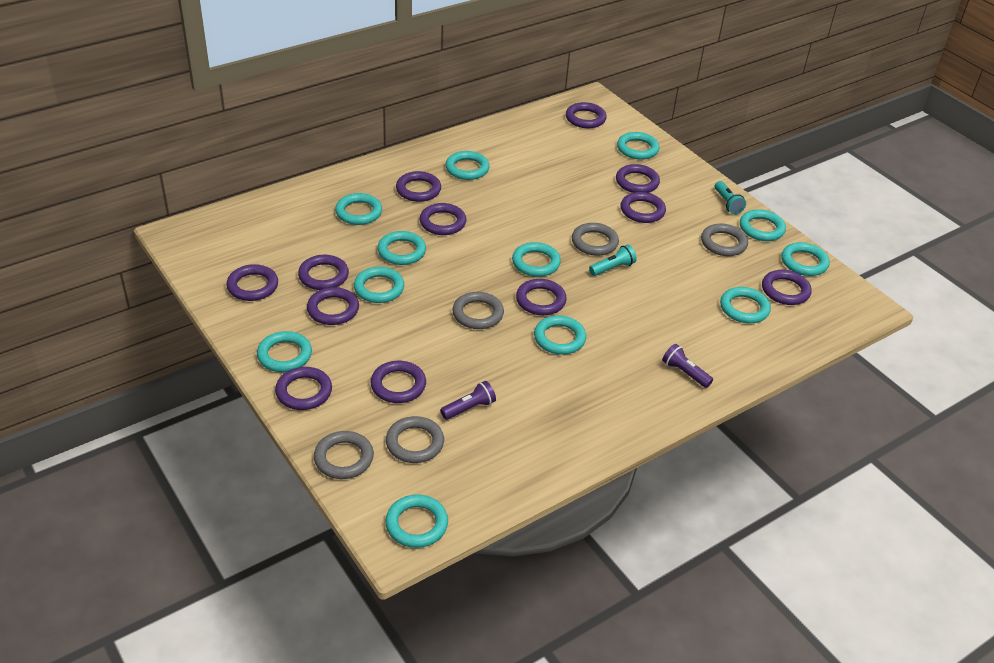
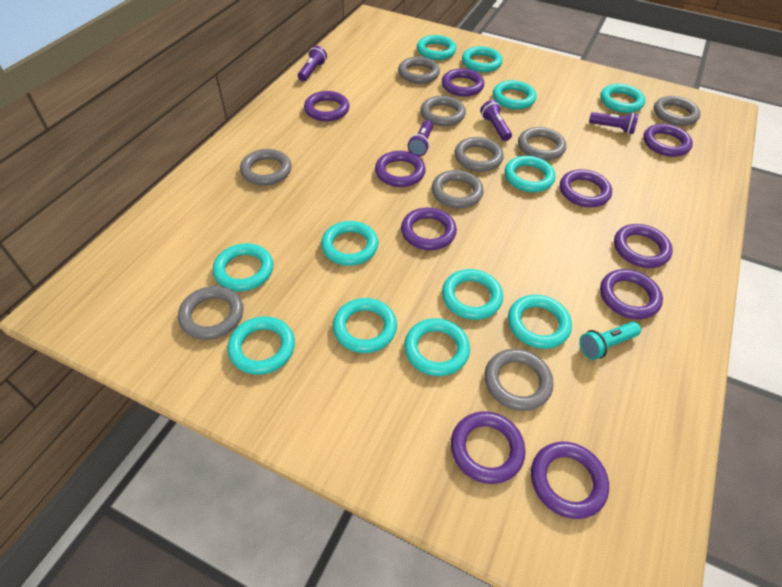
grey ring: 5 -> 9
purple flashlight: 2 -> 4
purple ring: 12 -> 10
turquoise flashlight: 2 -> 1

